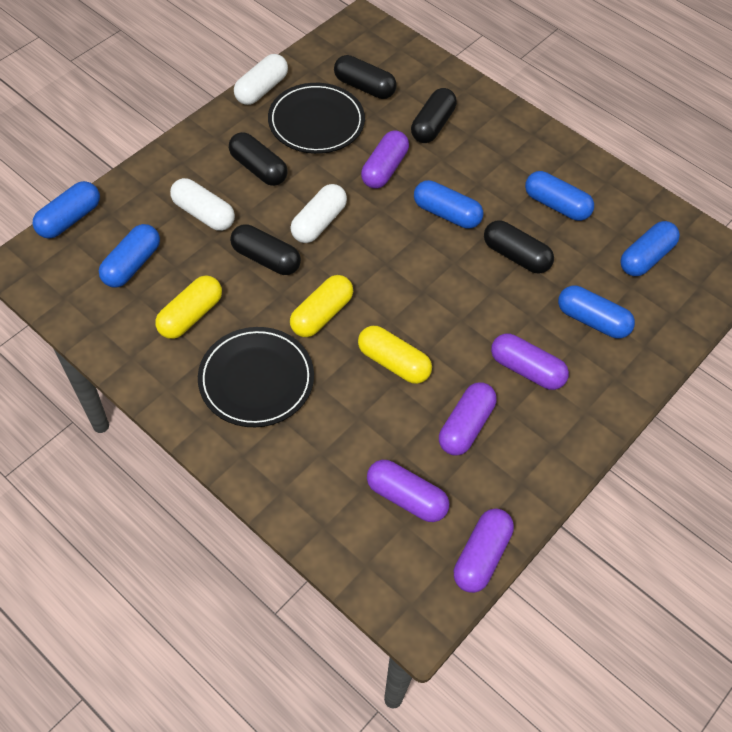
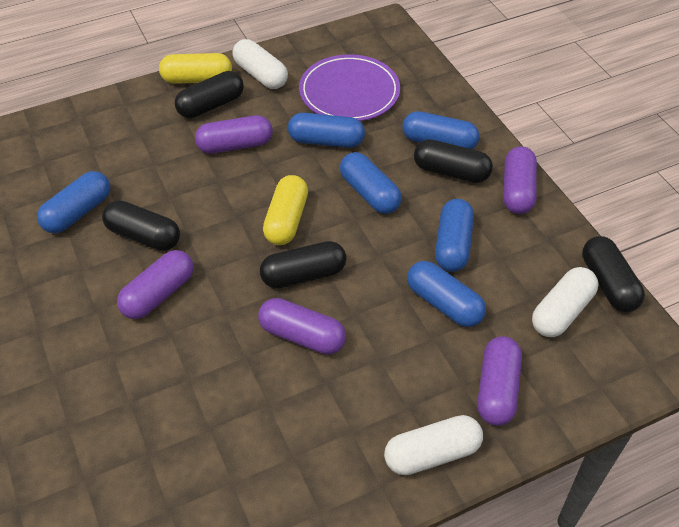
black plate: 2 -> 0
purple plate: 0 -> 1
yellow capsule: 3 -> 2

